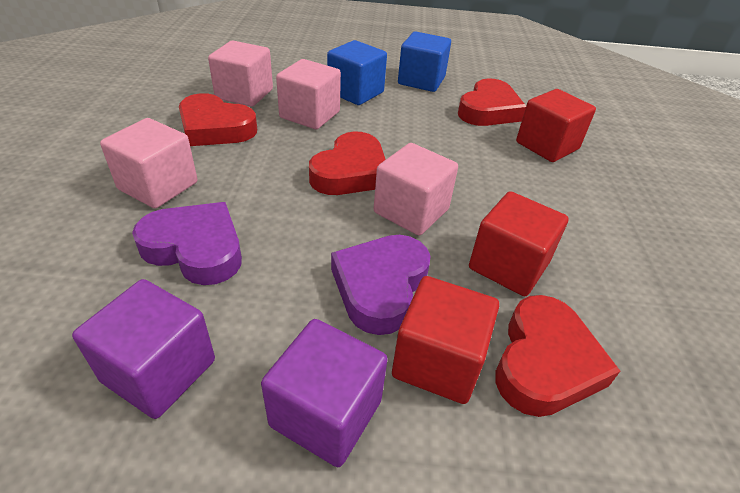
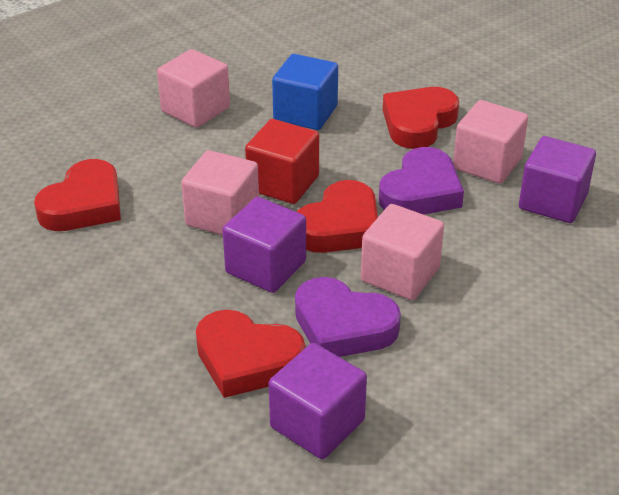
blue cube: 2 -> 1
purple cube: 2 -> 3
red cube: 3 -> 1

